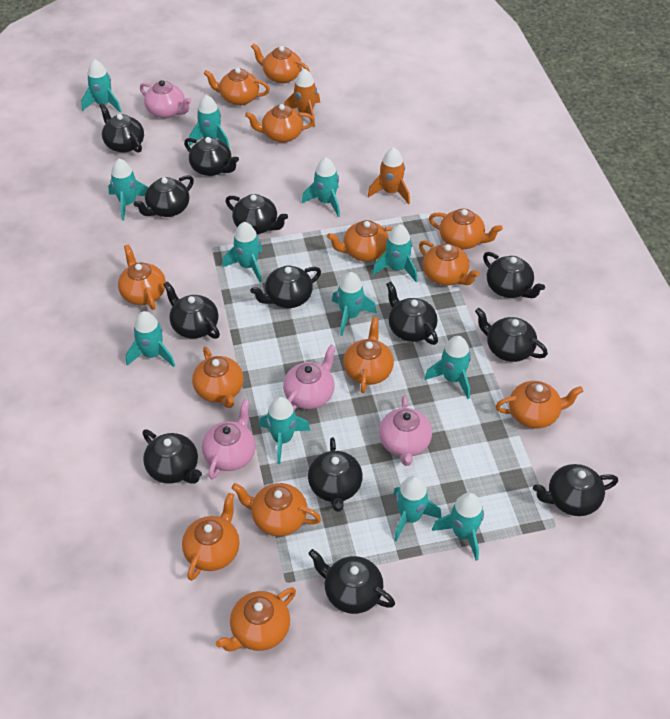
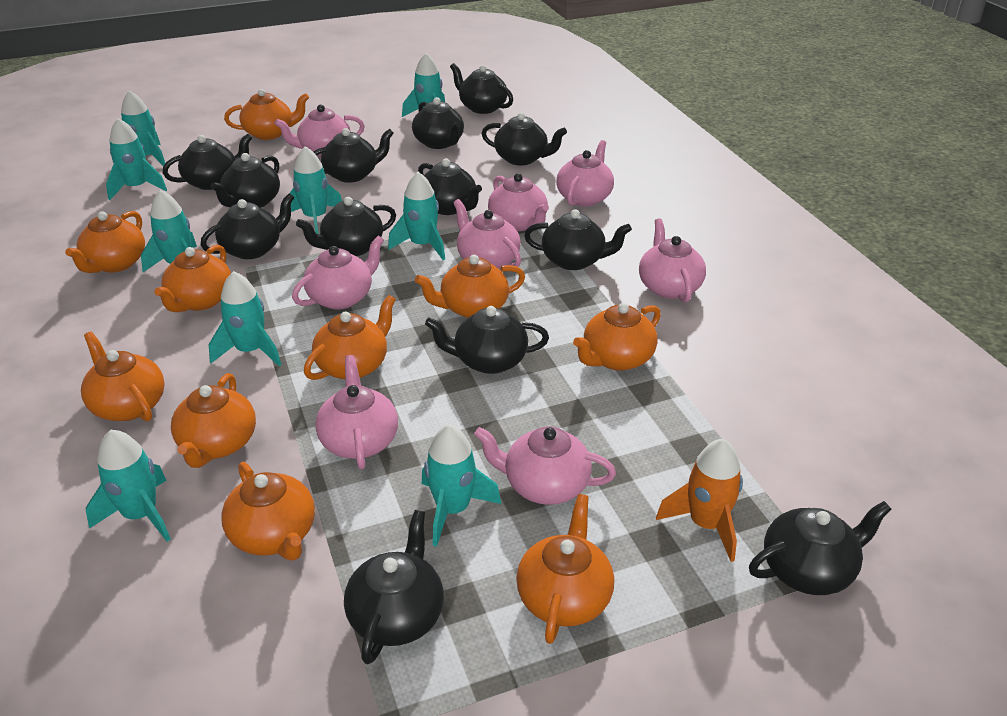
orange rocket: 2 -> 1
orange teapot: 13 -> 10
pink teapot: 4 -> 8
turquoise rocket: 12 -> 9

